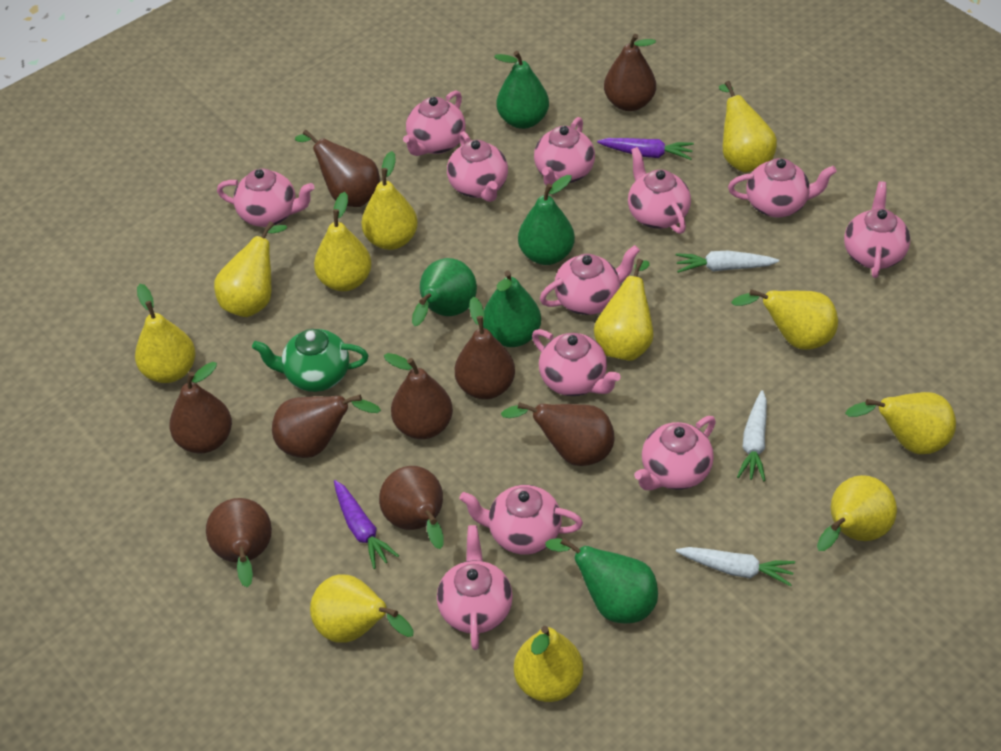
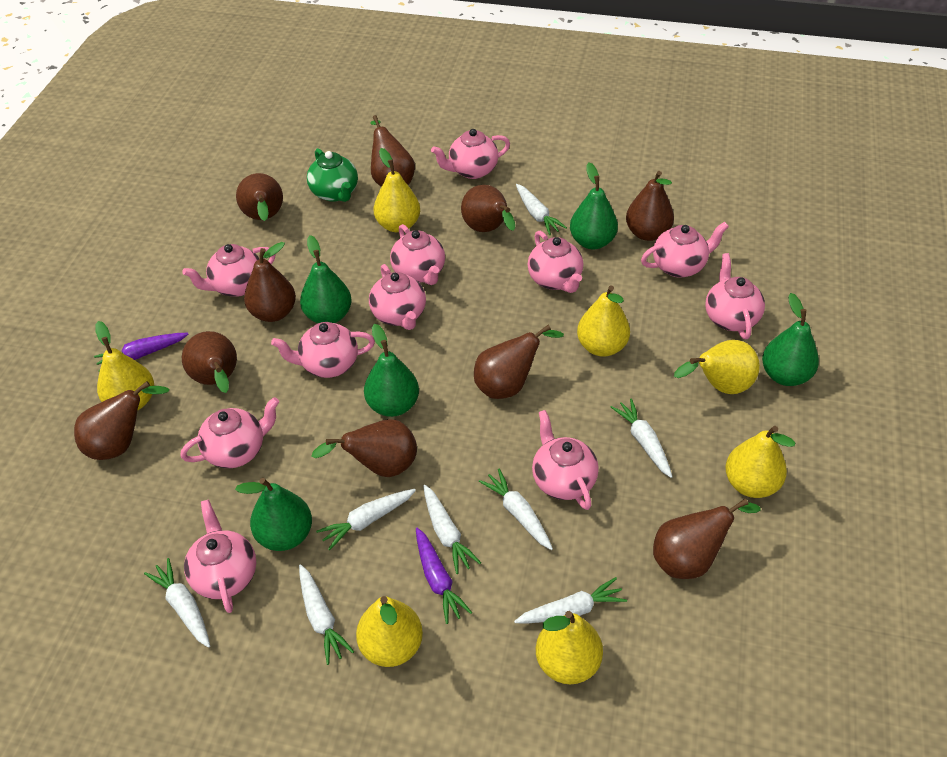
brown pear: 9 -> 10
pink teapot: 12 -> 11
white carrot: 3 -> 8
yellow pear: 11 -> 7

